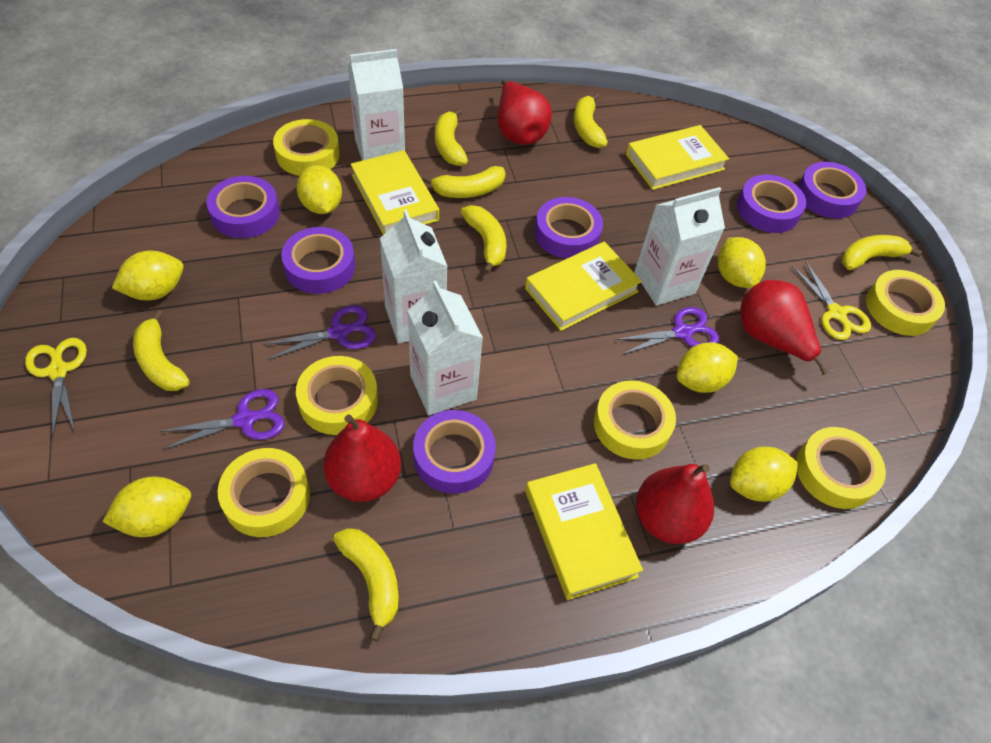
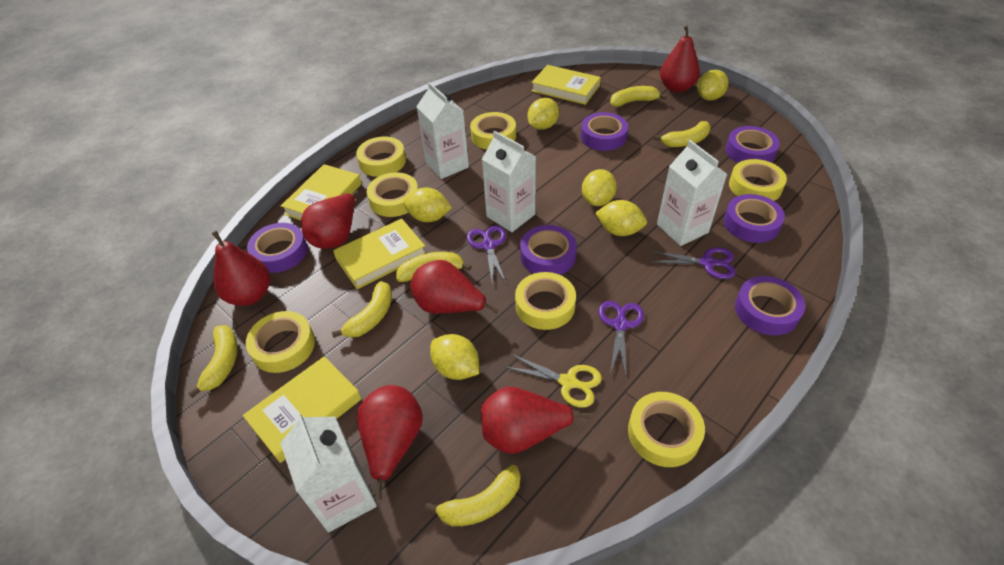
red pear: 4 -> 6
yellow banana: 7 -> 6
yellow scissors: 2 -> 1
yellow tape: 6 -> 7

